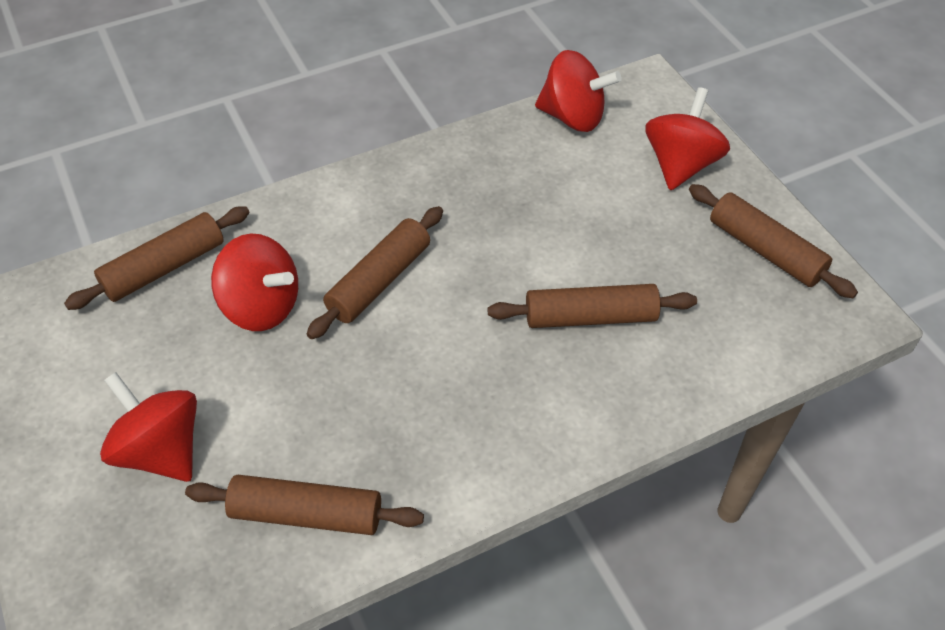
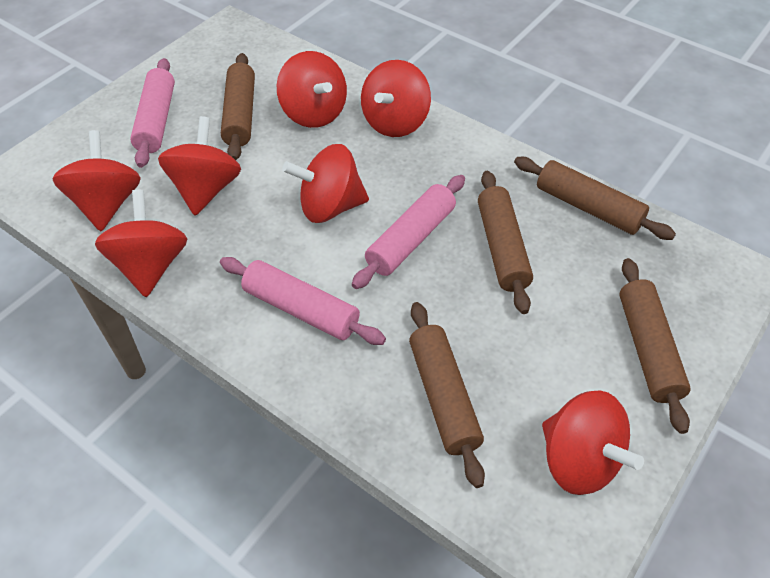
pink rolling pin: 0 -> 3
red spinning top: 4 -> 7

